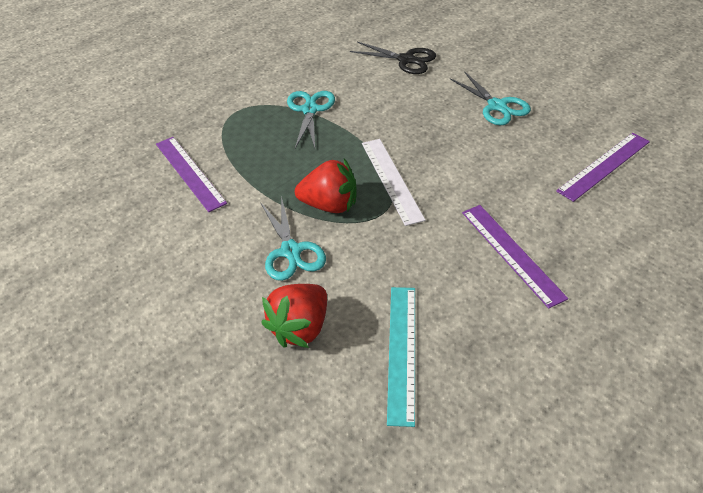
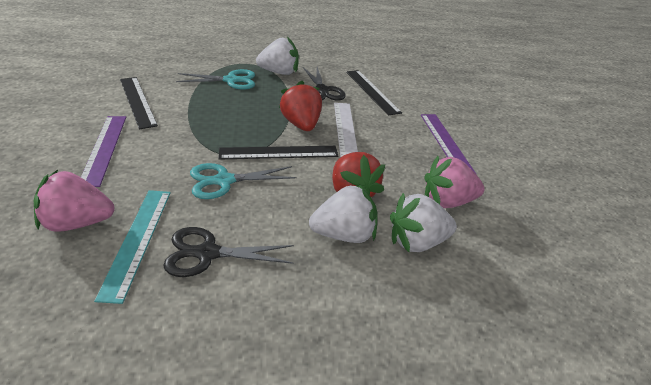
black ruler: 0 -> 3
black scissors: 1 -> 2
pink strawberry: 0 -> 2
purple ruler: 3 -> 2
turquoise scissors: 3 -> 2
white strawberry: 0 -> 3

